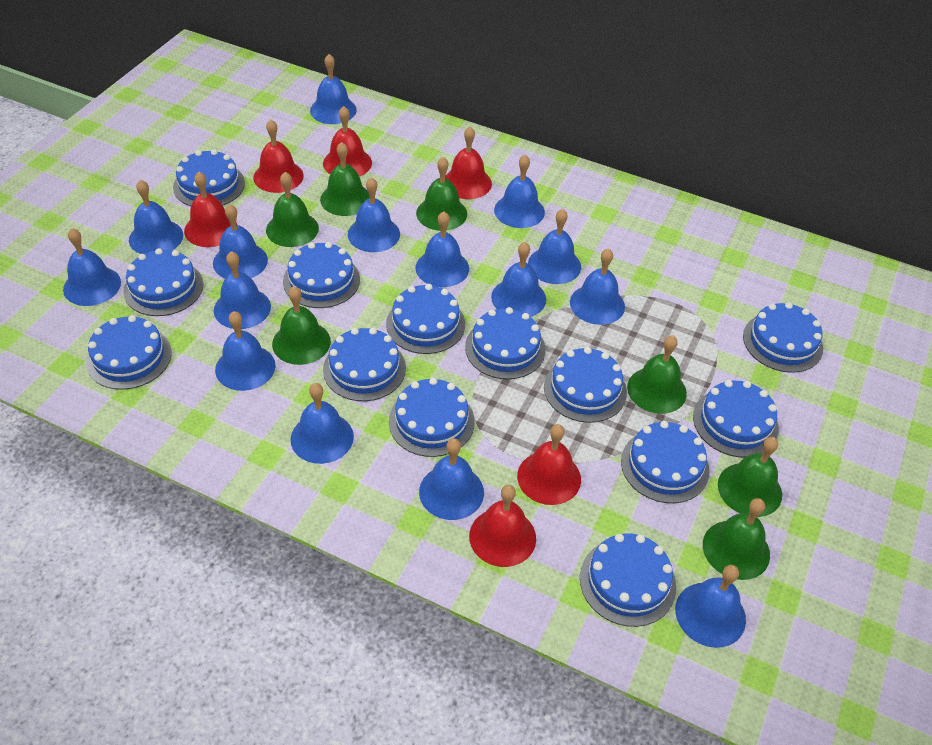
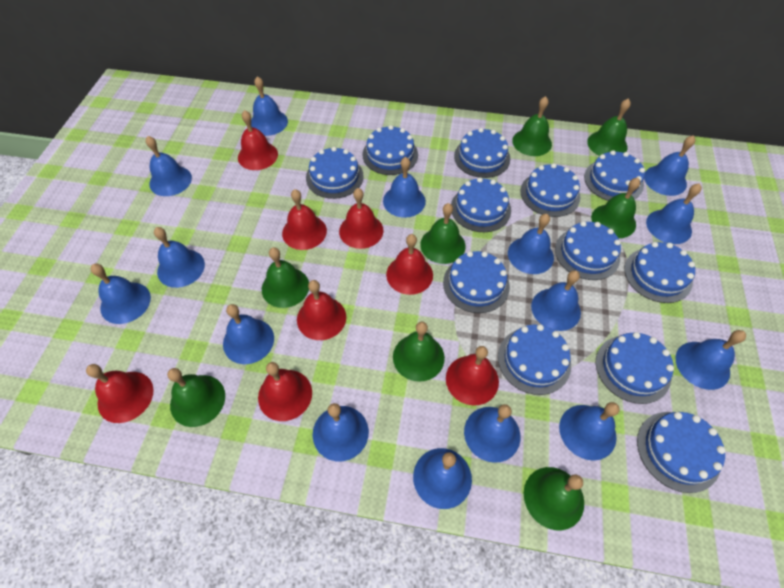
blue cake: 13 -> 12
green bell: 7 -> 8
red bell: 6 -> 8

